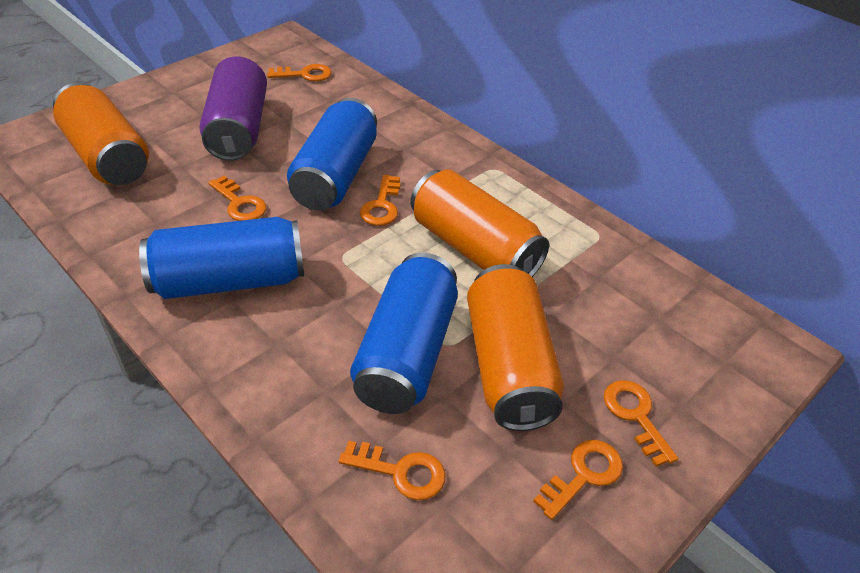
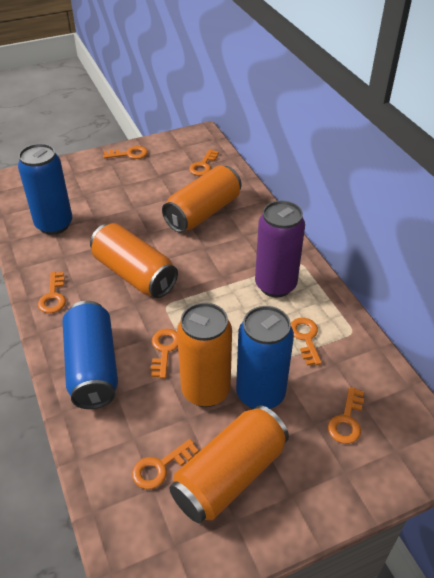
orange can: 3 -> 4
orange key: 6 -> 7

